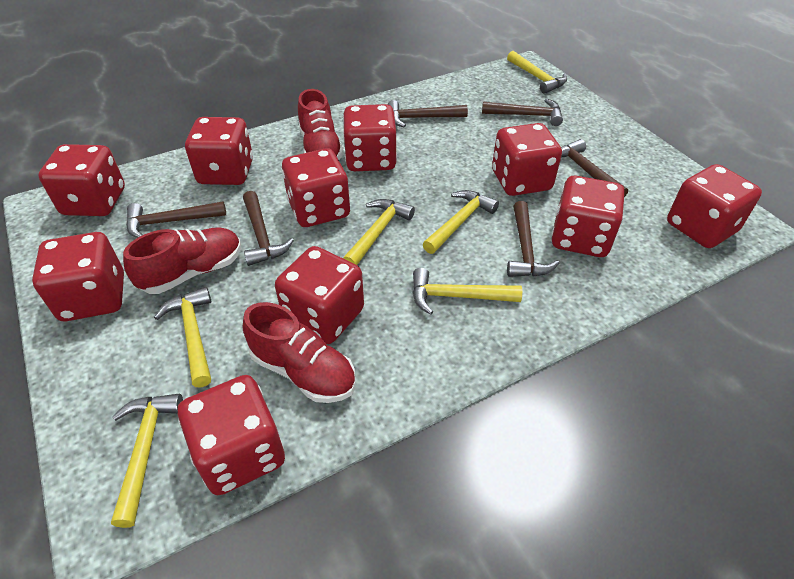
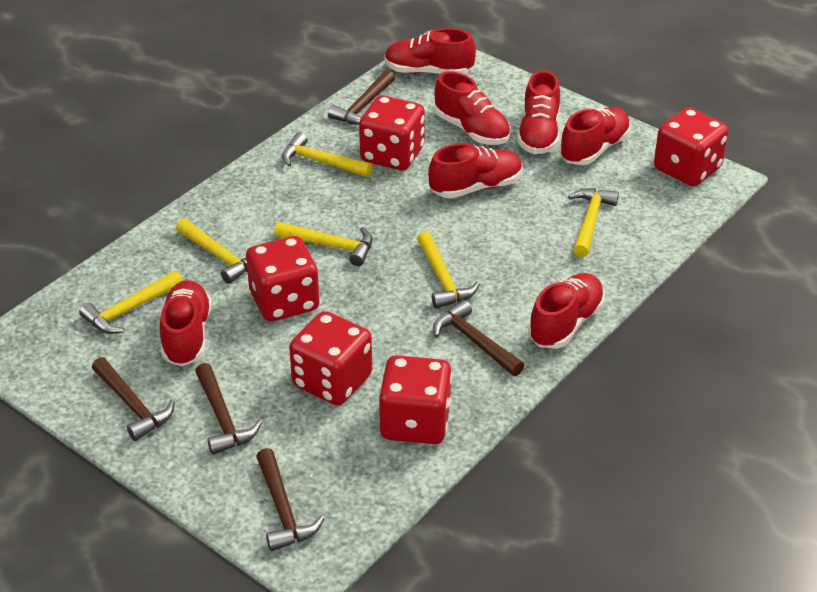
brown hammer: 6 -> 5
red dice: 10 -> 5
red shoe: 3 -> 7

